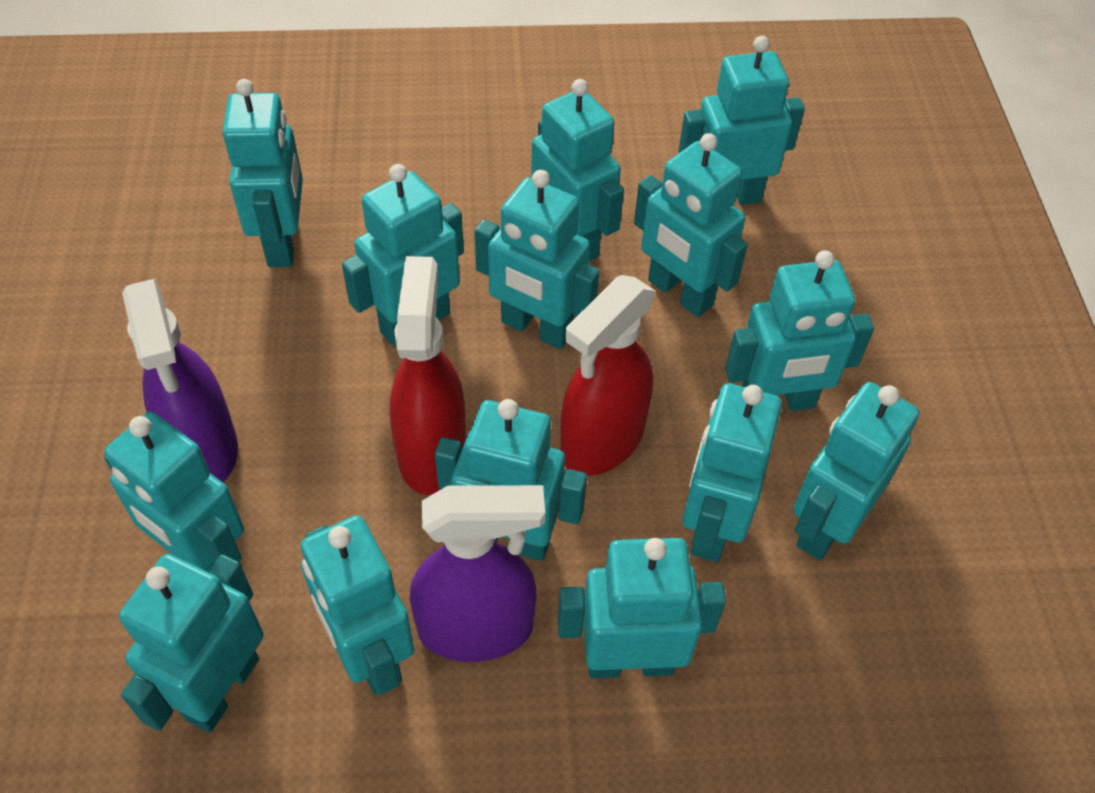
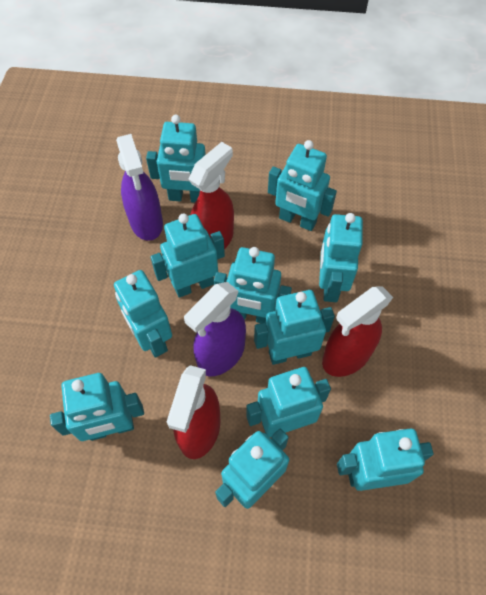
red spray bottle: 2 -> 3
turquoise robot: 14 -> 11

